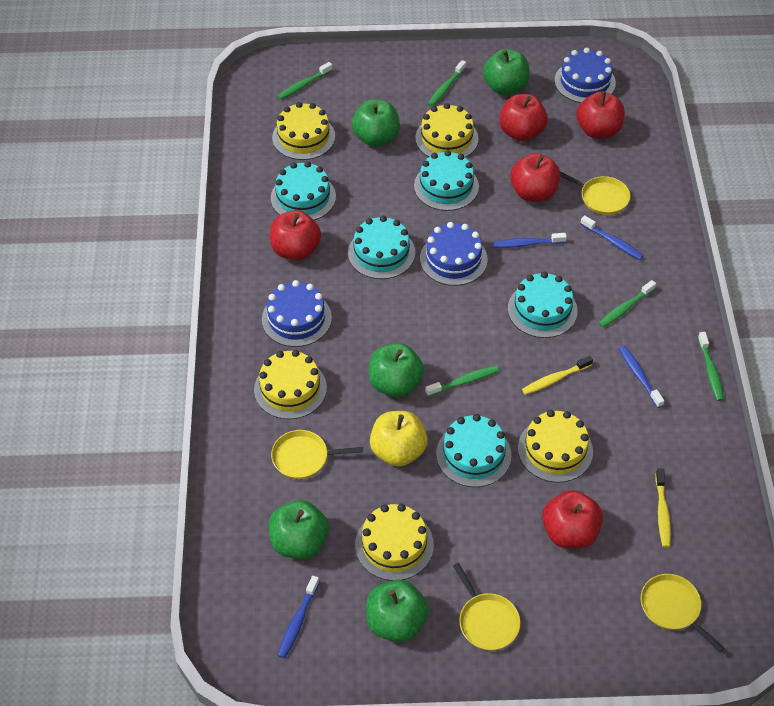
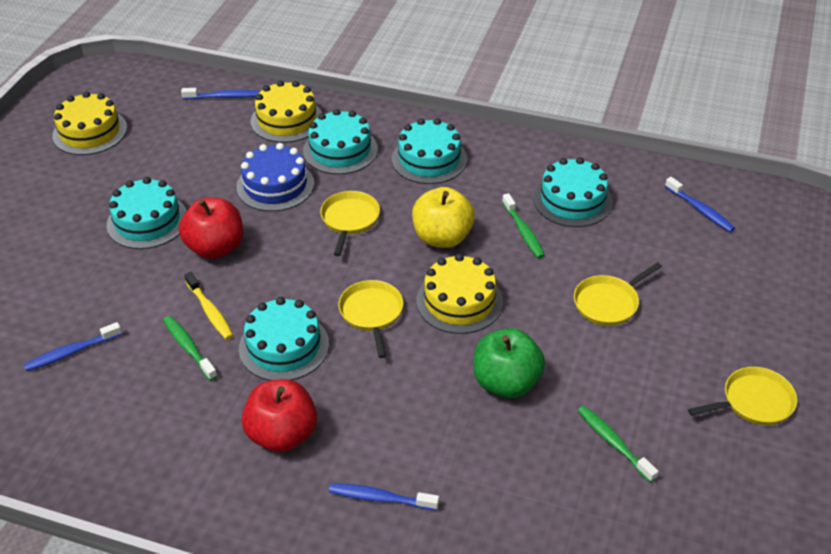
blue cake: 3 -> 1
green apple: 5 -> 1
green toothbrush: 5 -> 3
red apple: 5 -> 2
yellow cake: 5 -> 3
yellow toothbrush: 2 -> 1

